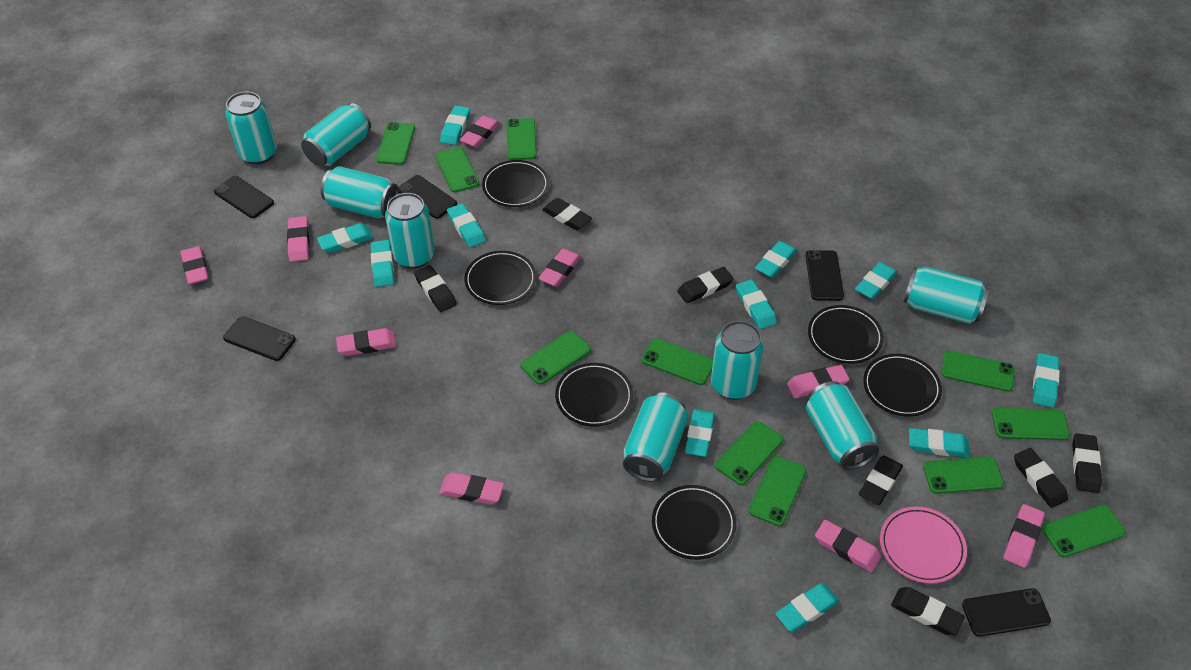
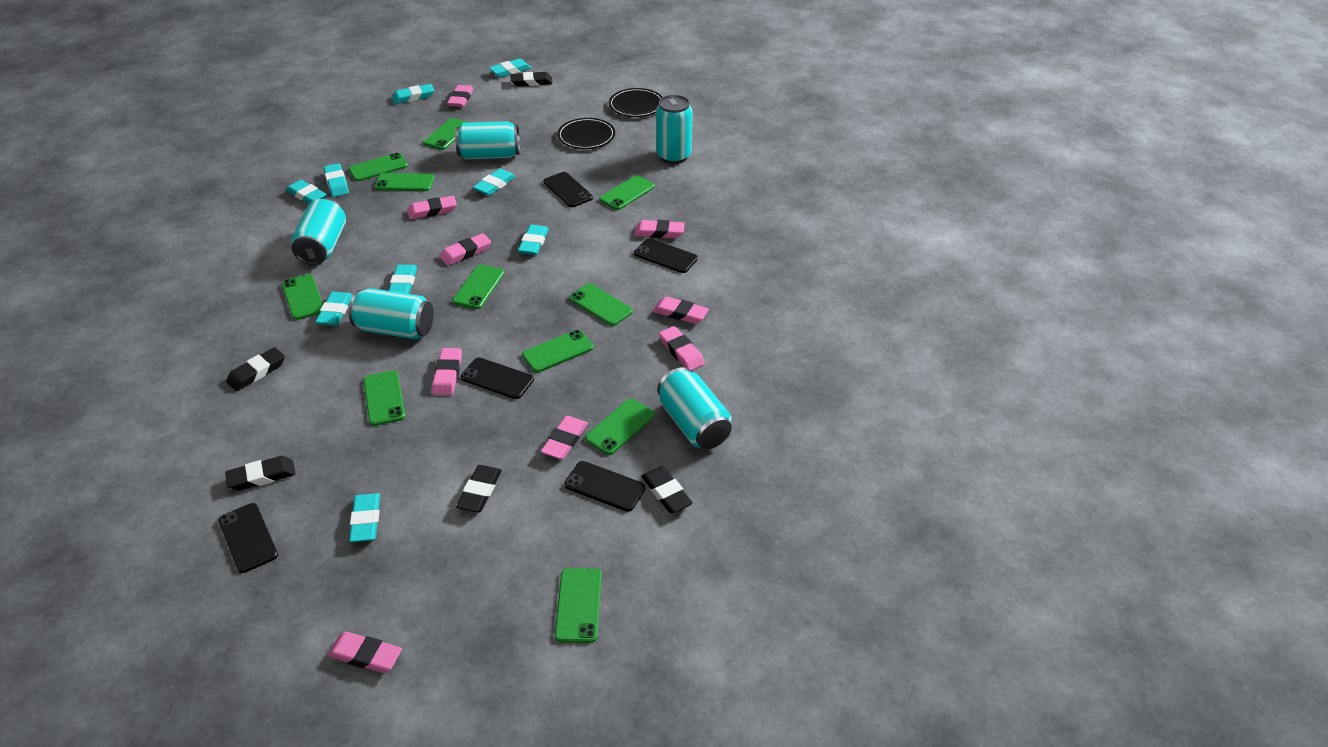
black eraser: 7 -> 5
black plate: 6 -> 2
pink plate: 1 -> 0
turquoise can: 8 -> 5
turquoise eraser: 11 -> 9

